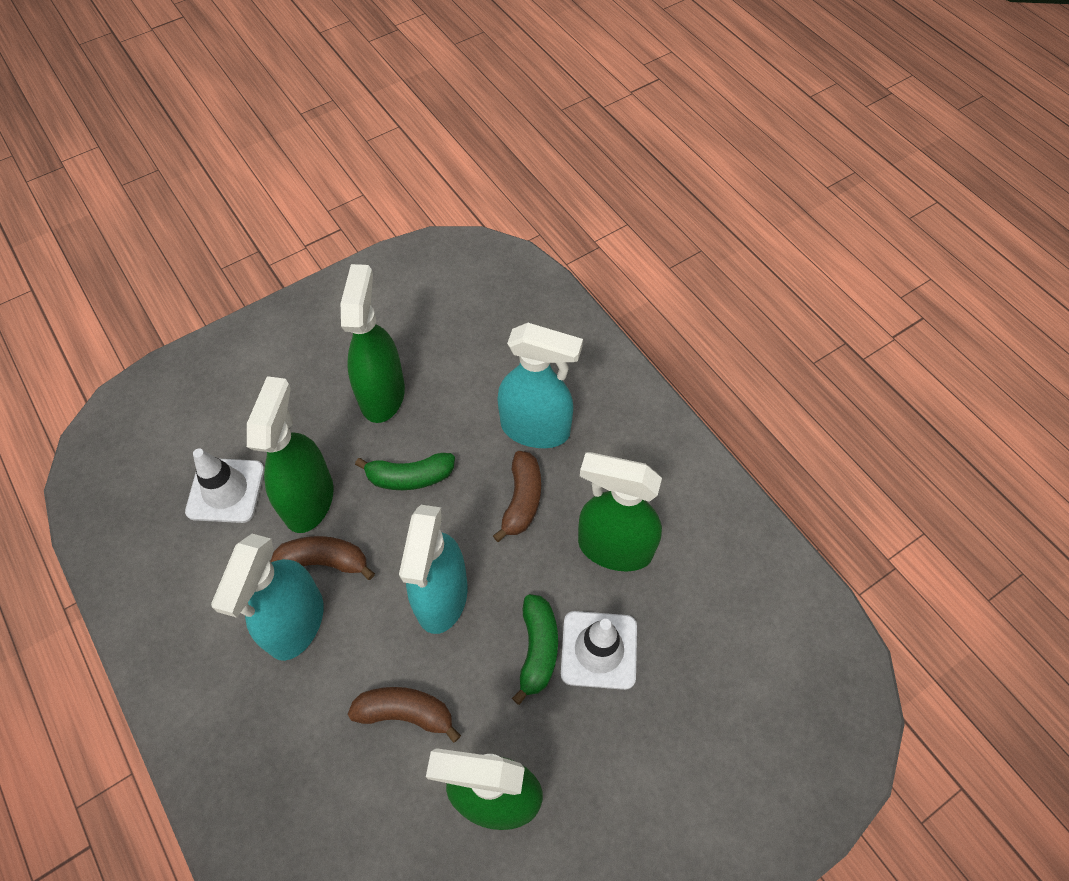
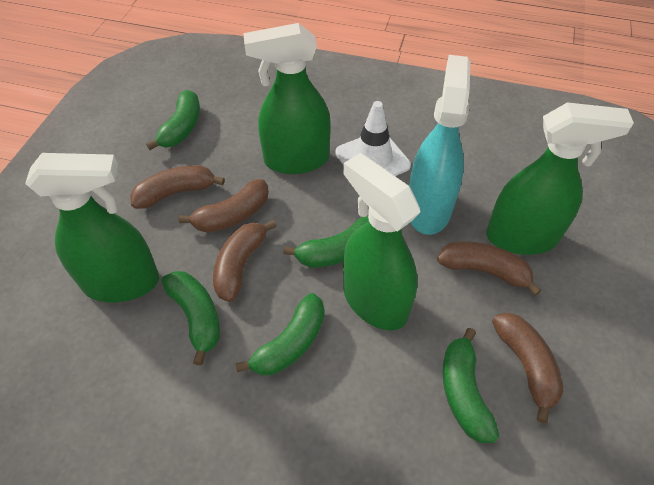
brown banana: 3 -> 5
green banana: 2 -> 5
turquoise spray bottle: 3 -> 1
white traffic cone: 2 -> 1

